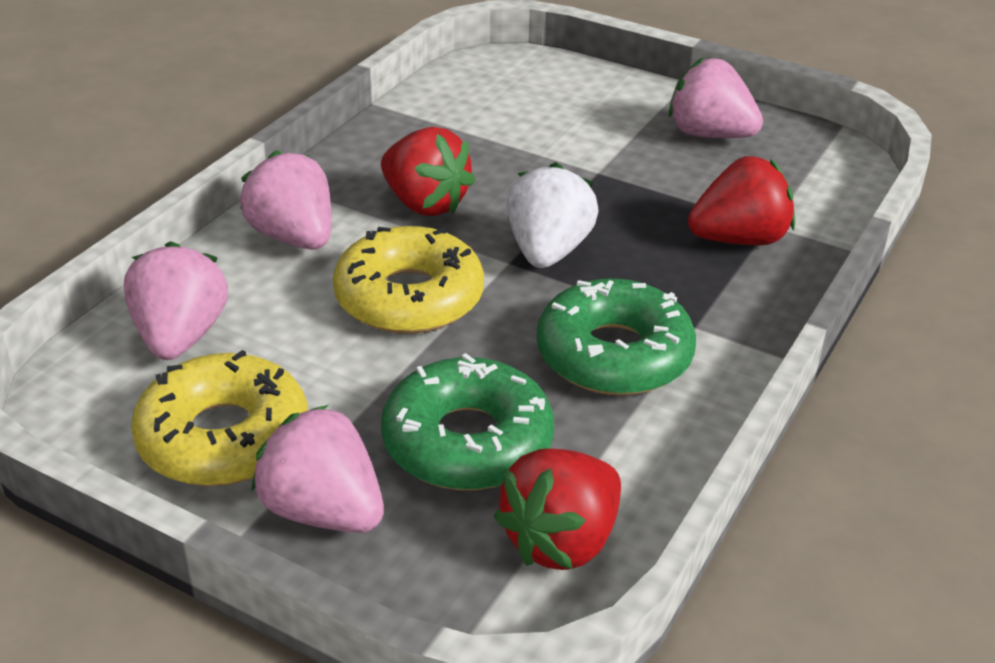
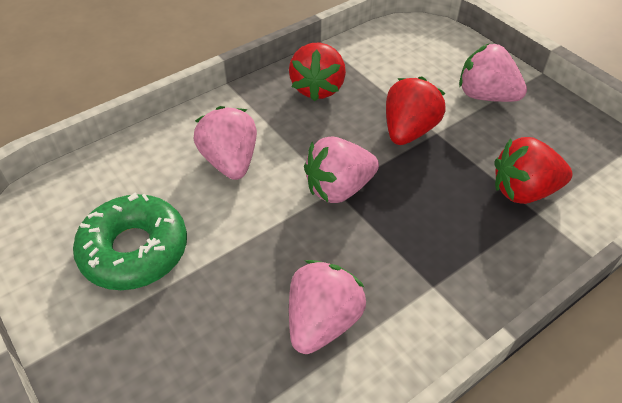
green donut: 2 -> 1
white strawberry: 1 -> 0
yellow donut: 2 -> 0

